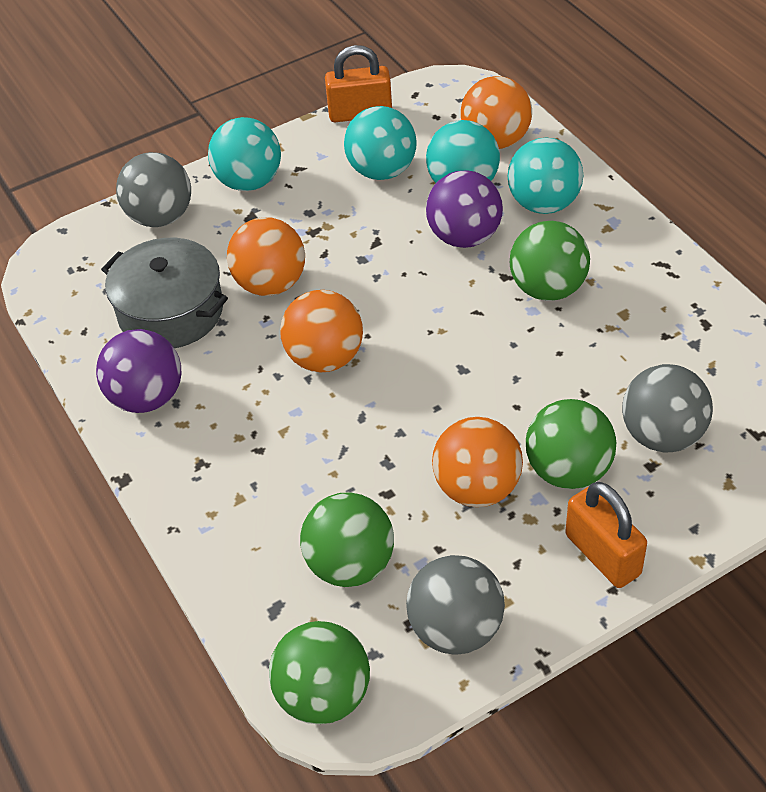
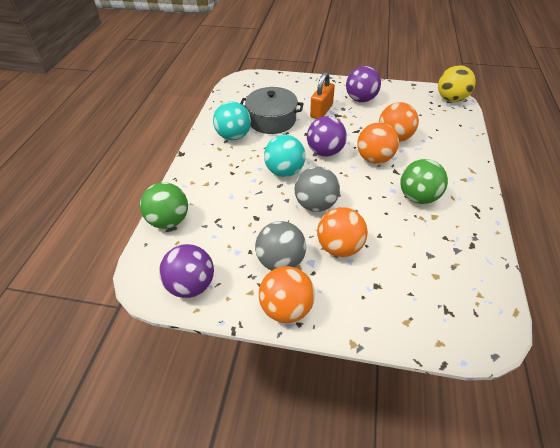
green ball: 4 -> 2
grey ball: 3 -> 2
orange padlock: 2 -> 1
purple ball: 2 -> 3
turquoise ball: 4 -> 2
yellow ball: 0 -> 1

